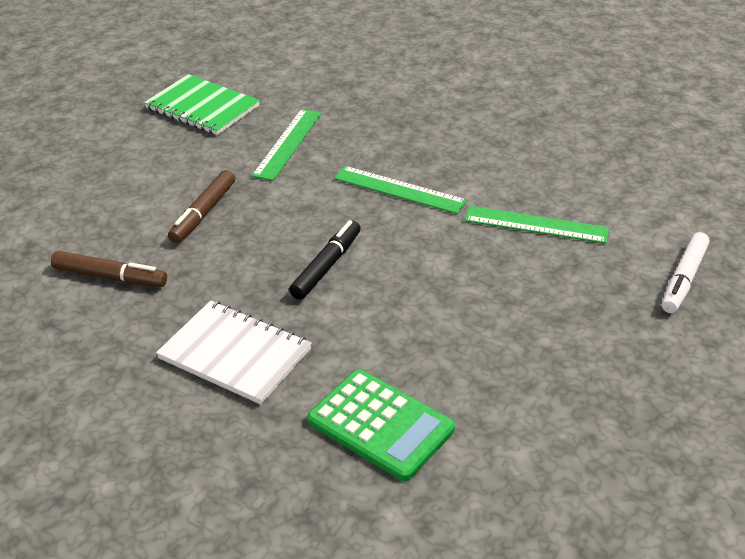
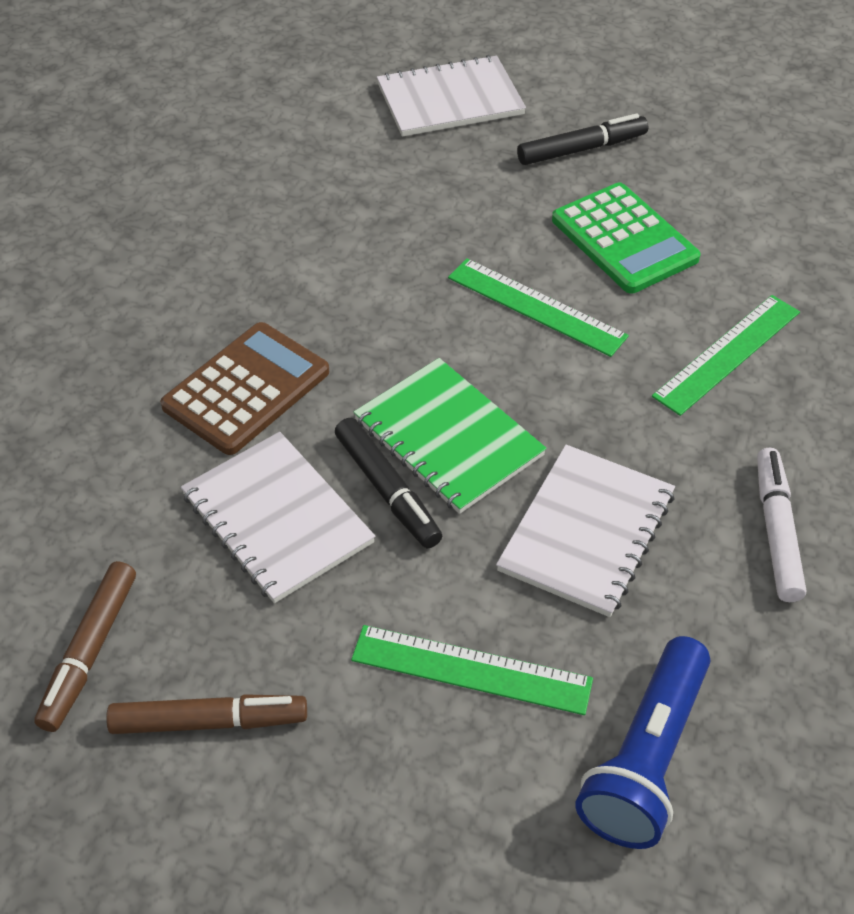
black marker: 1 -> 2
blue flashlight: 0 -> 1
brown calculator: 0 -> 1
white notebook: 1 -> 3

